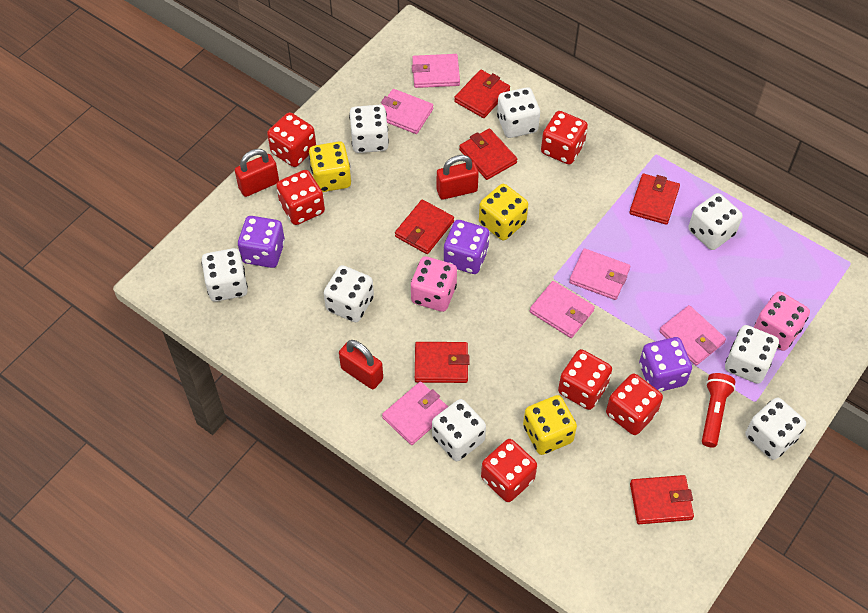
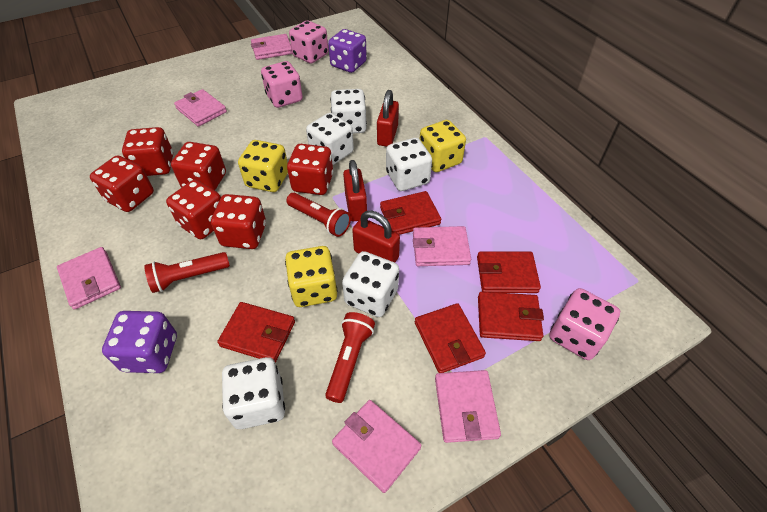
pink dice: 2 -> 3
purple dice: 3 -> 2
red flashlight: 1 -> 3
red wallet: 6 -> 5
white dice: 8 -> 5

